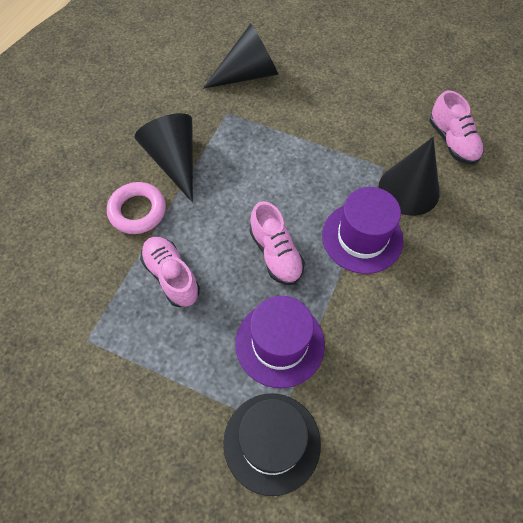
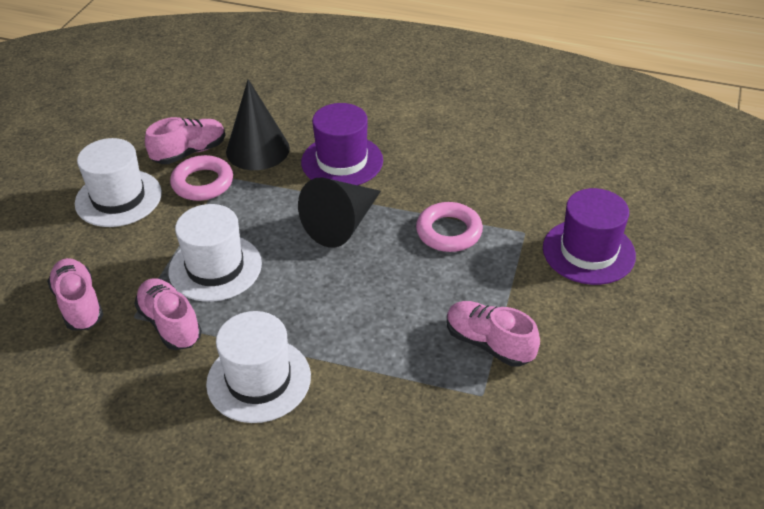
black cone: 3 -> 2
black hat: 1 -> 0
pink ring: 1 -> 2
pink shoe: 3 -> 4
white hat: 0 -> 3

